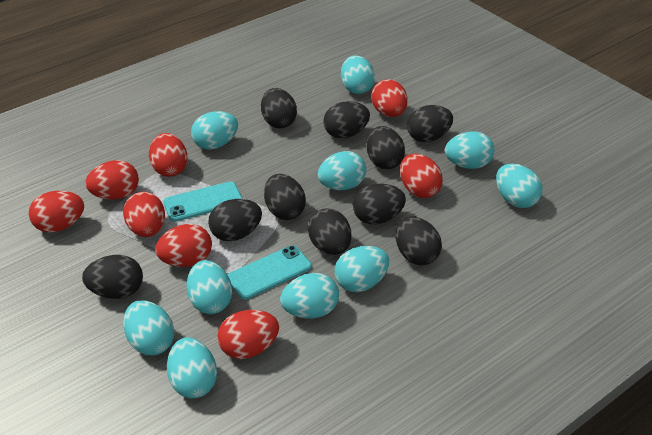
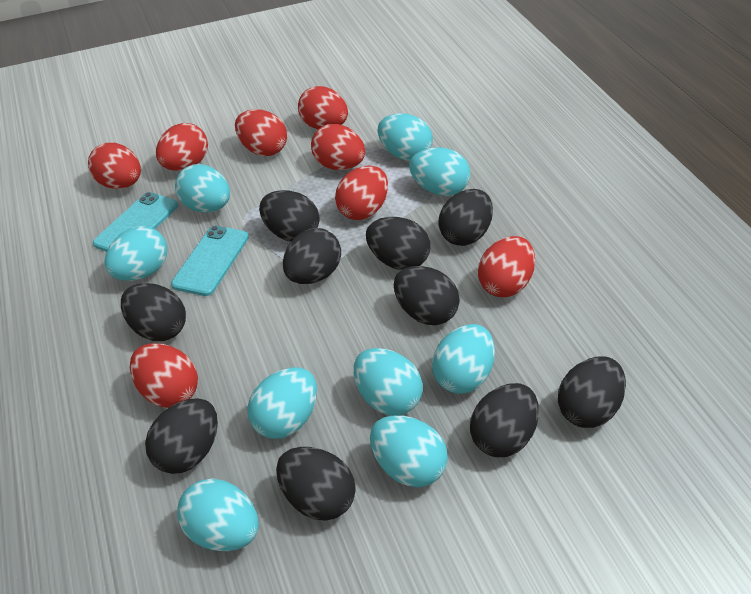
turquoise egg: 10 -> 9

